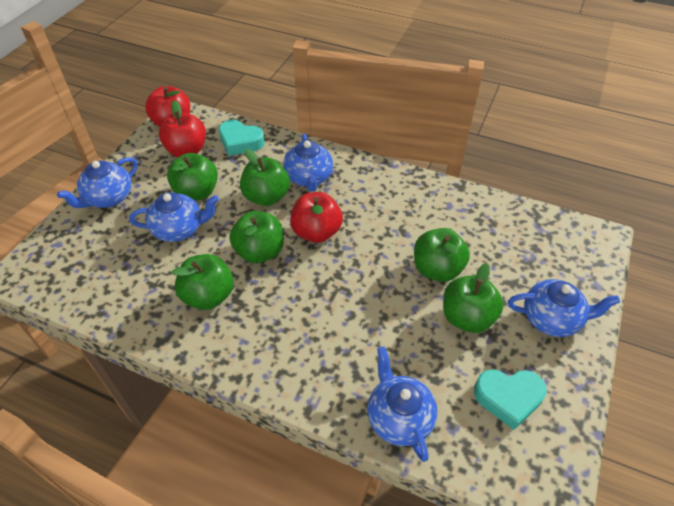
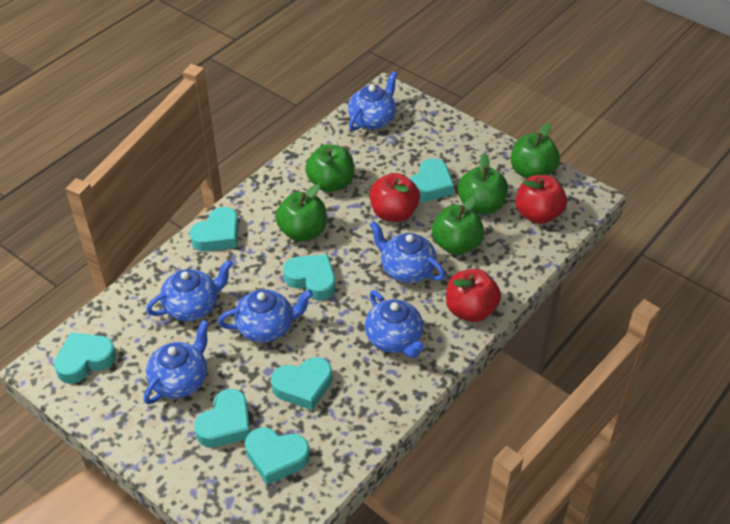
blue teapot: 5 -> 6
green apple: 6 -> 5
turquoise heart: 2 -> 7

